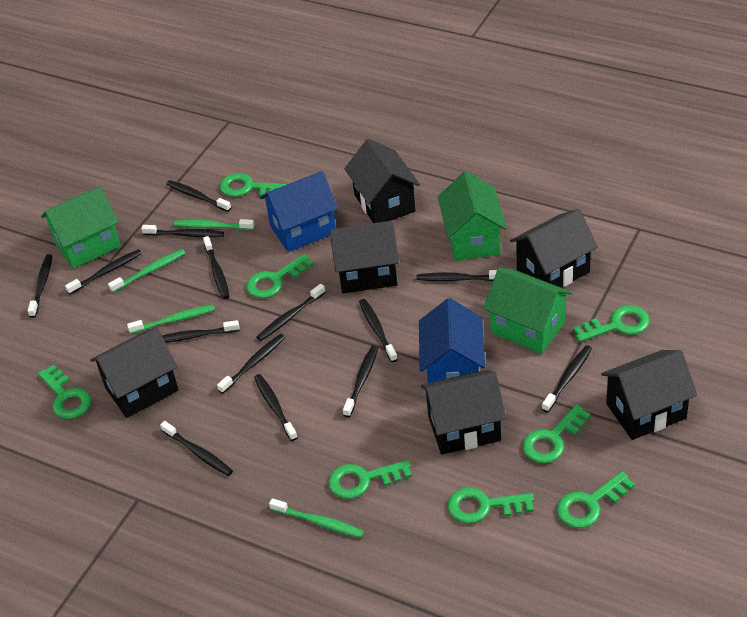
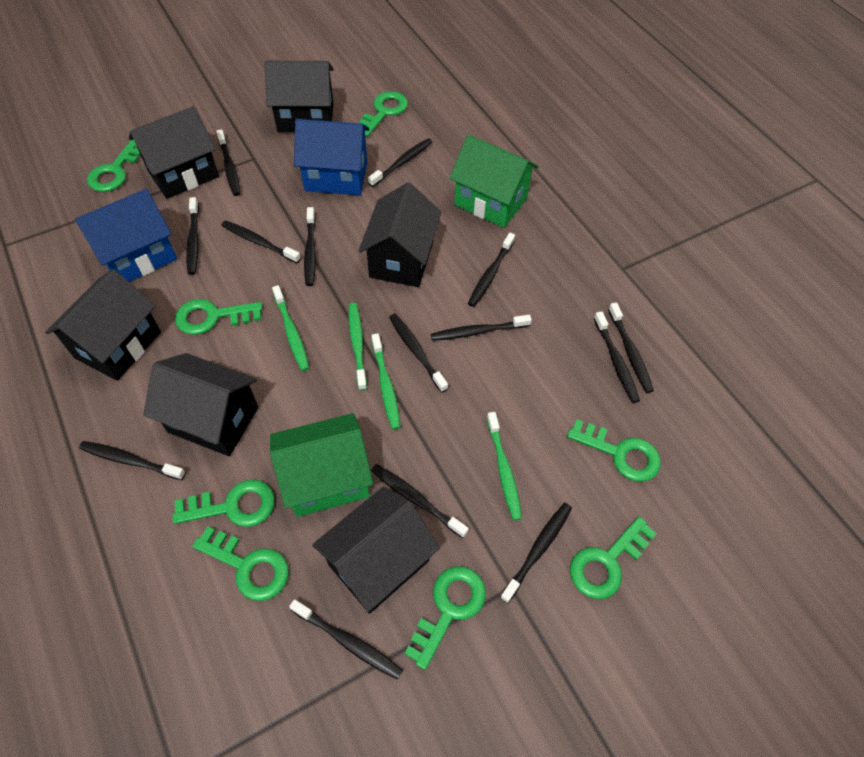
green house: 3 -> 2

